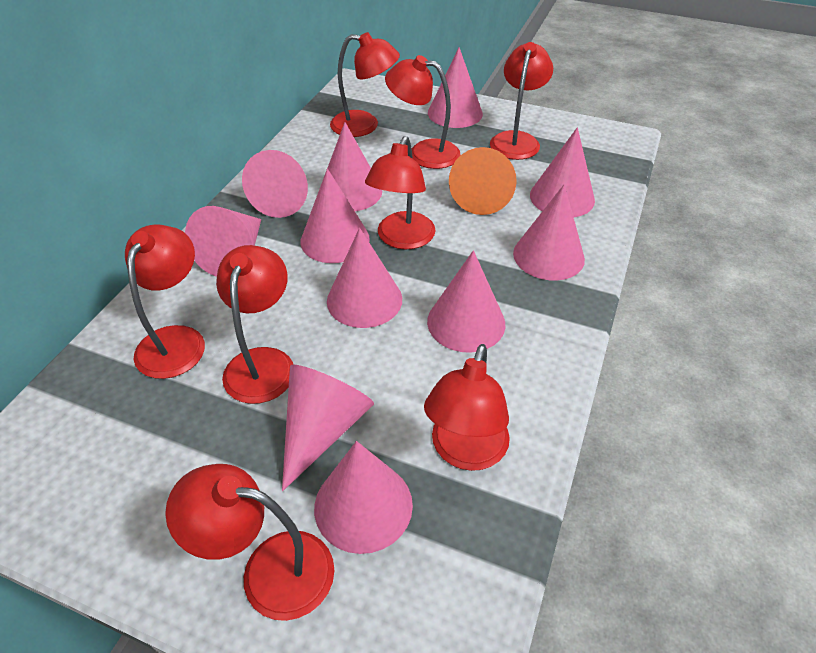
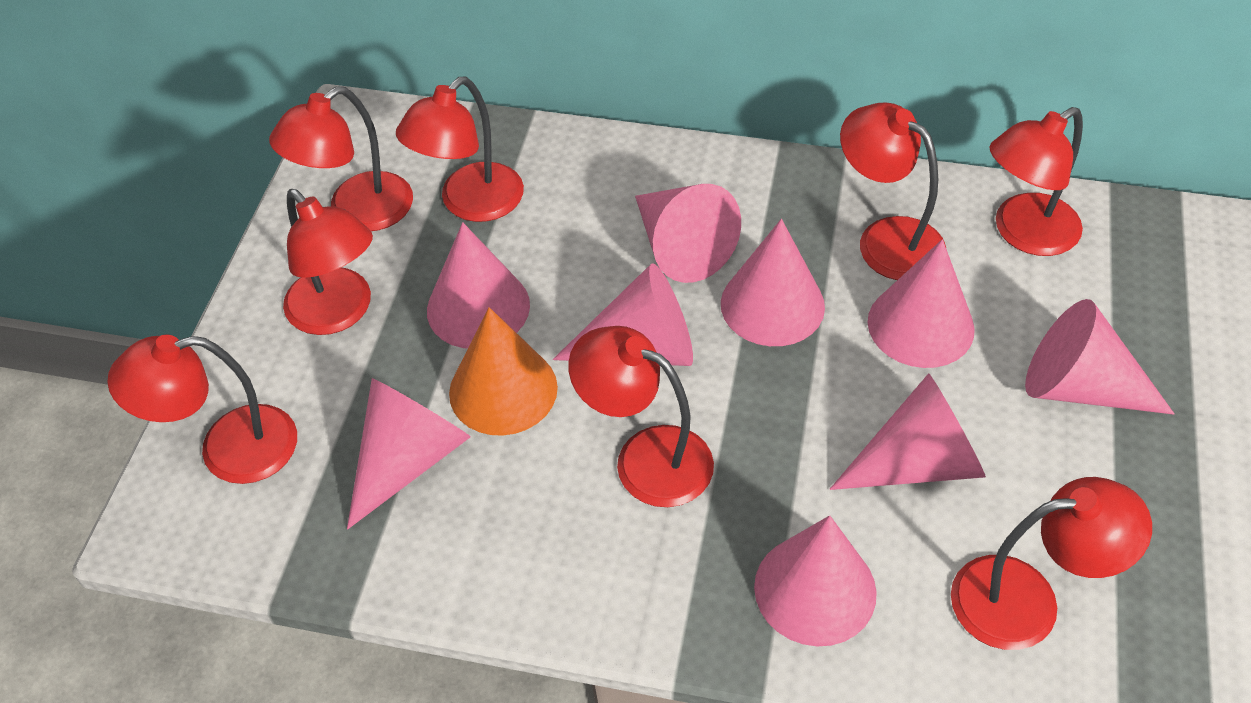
pink cone: 11 -> 9

